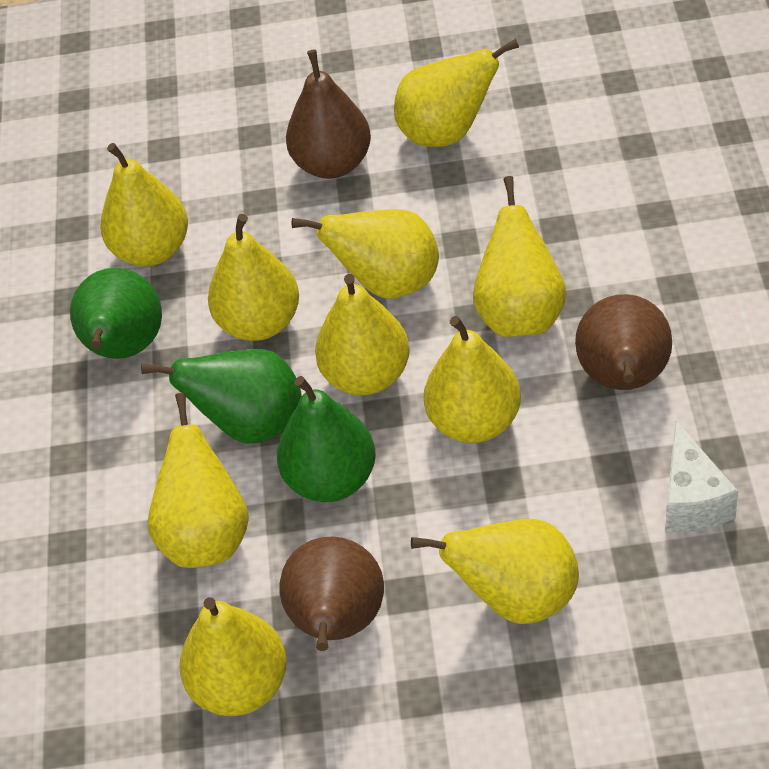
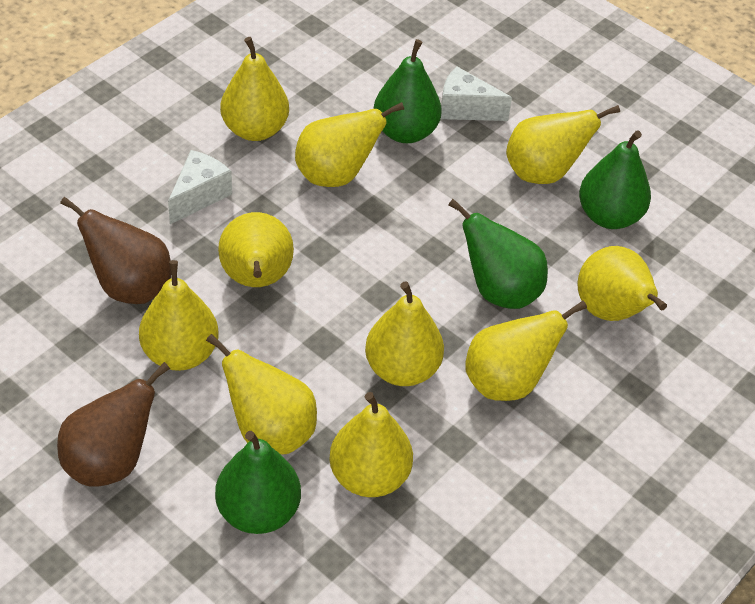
brown pear: 3 -> 2
green pear: 3 -> 4
white cheese: 1 -> 2

